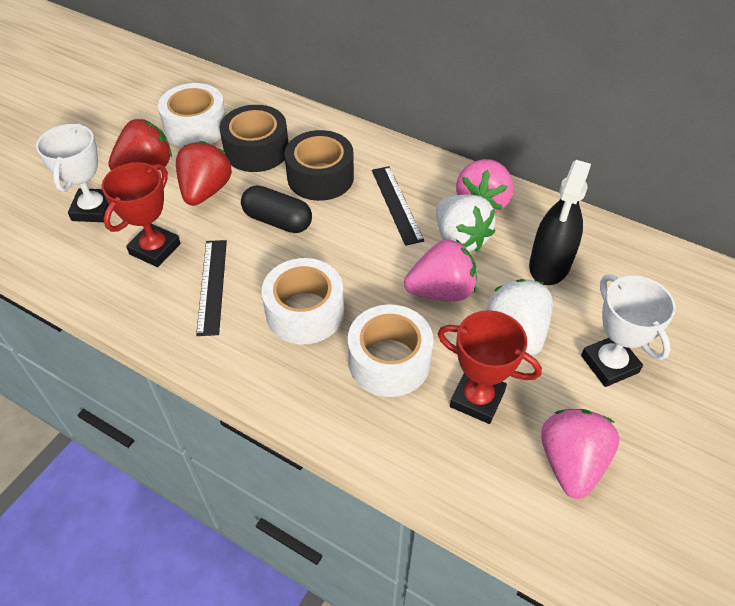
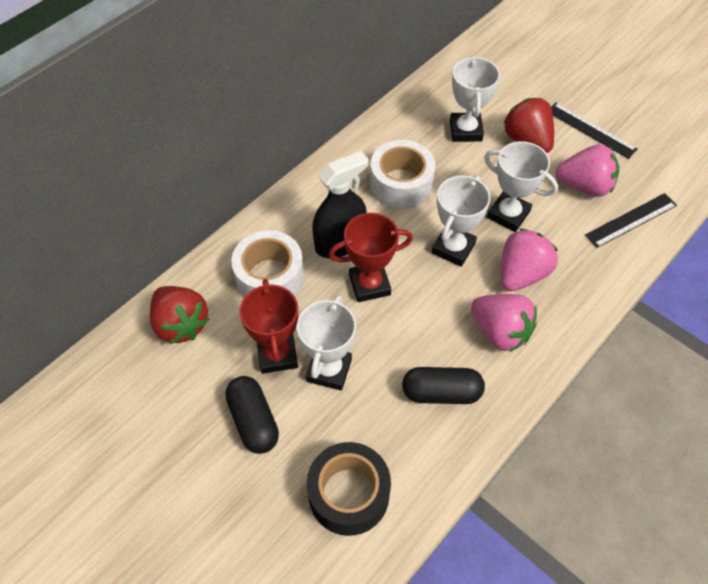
black capsule: 1 -> 2
black tape: 2 -> 1
white strawberry: 2 -> 0
white tape: 3 -> 2
white trophy: 2 -> 4

